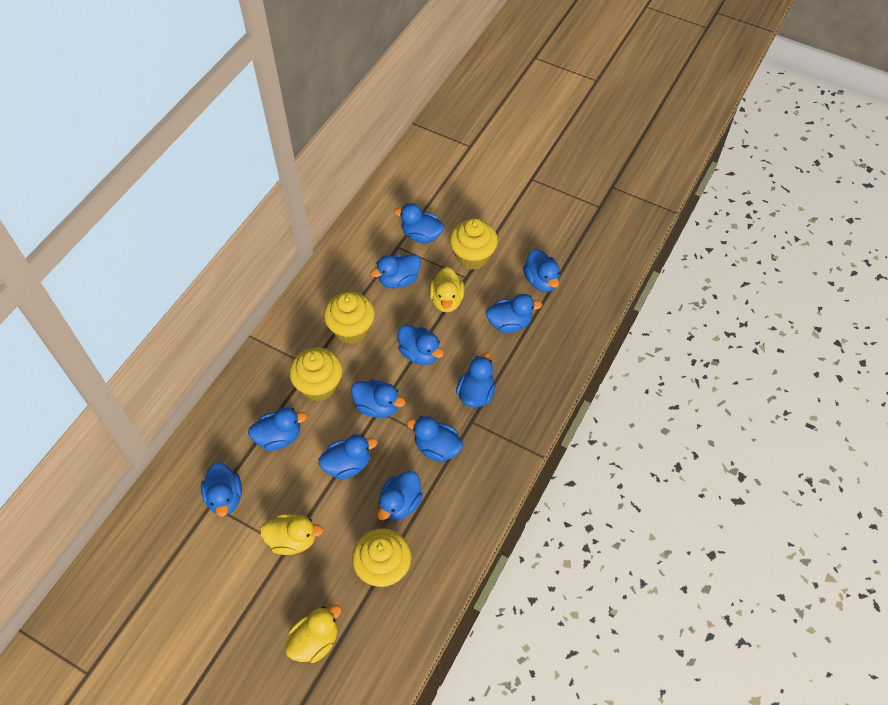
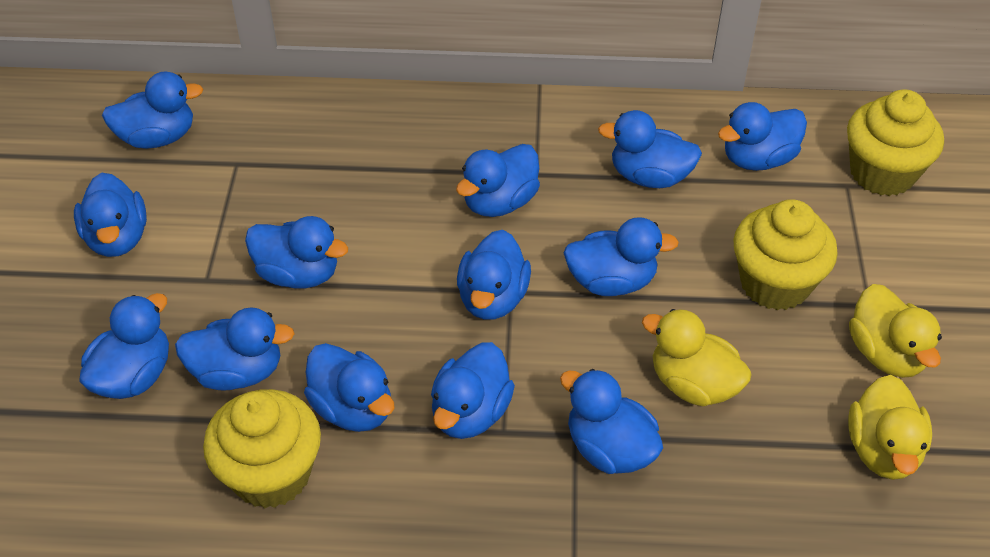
blue duck: 12 -> 13
yellow cupcake: 4 -> 3

